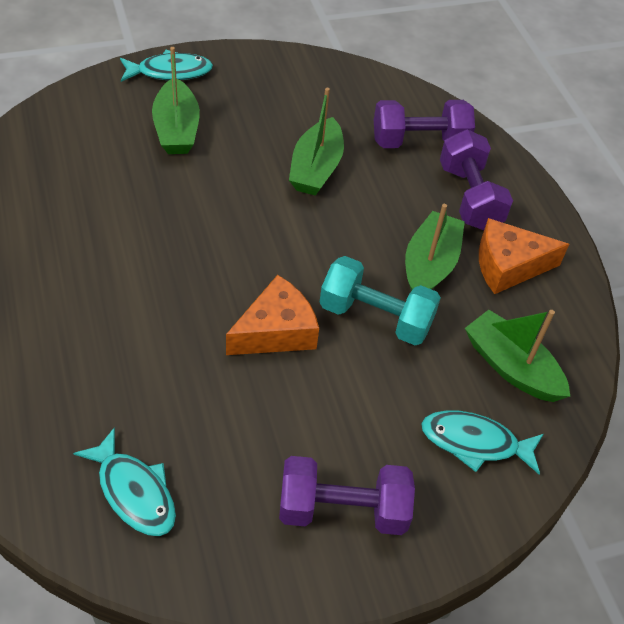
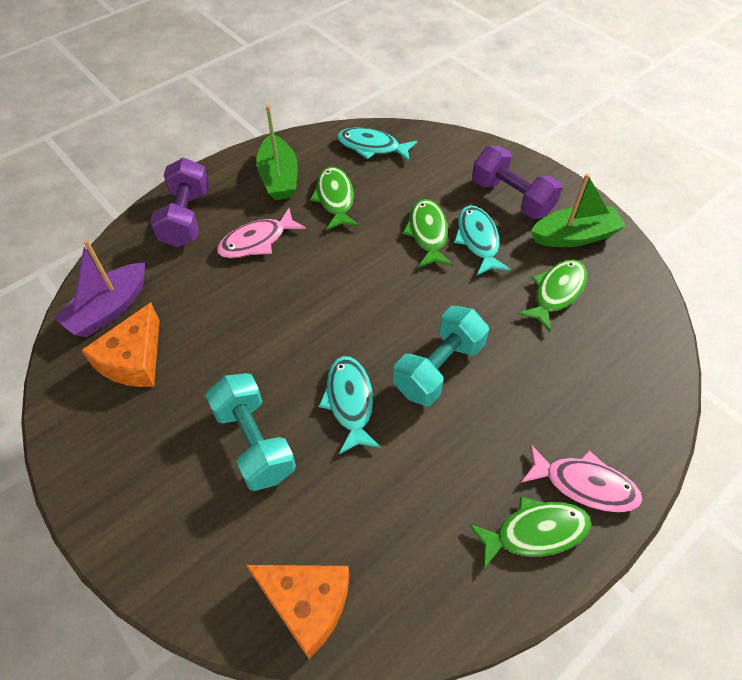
green boat: 4 -> 2
green fish: 0 -> 4
pink fish: 0 -> 2
purple boat: 0 -> 1
purple dumbbell: 3 -> 2
turquoise dumbbell: 1 -> 2

